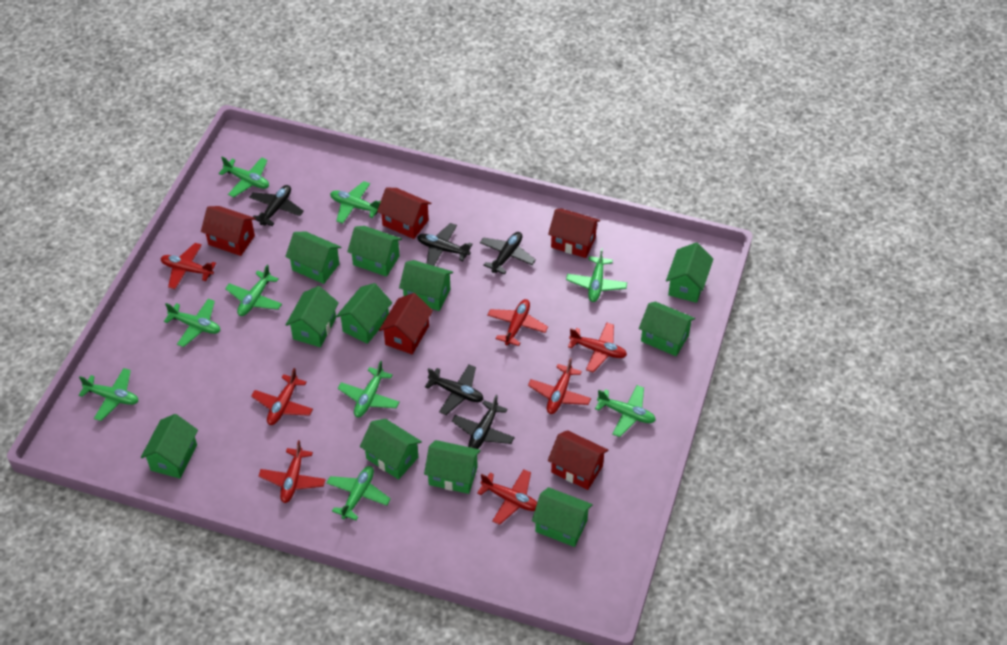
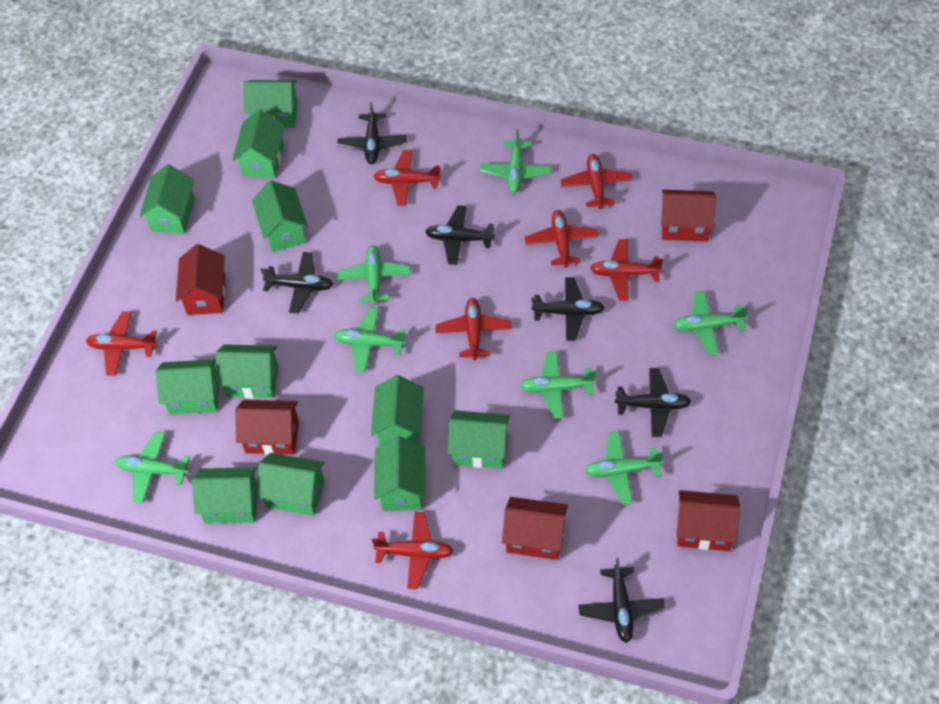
black plane: 5 -> 6
green plane: 9 -> 7

